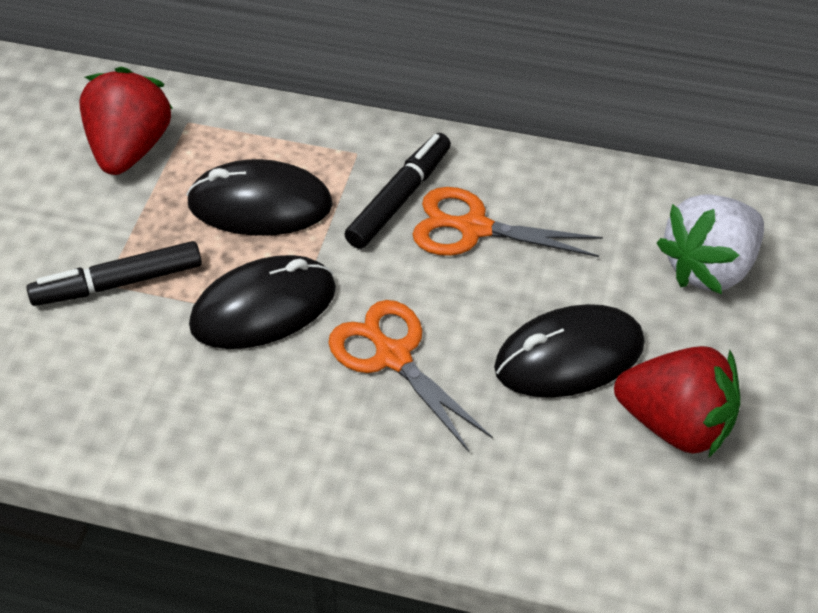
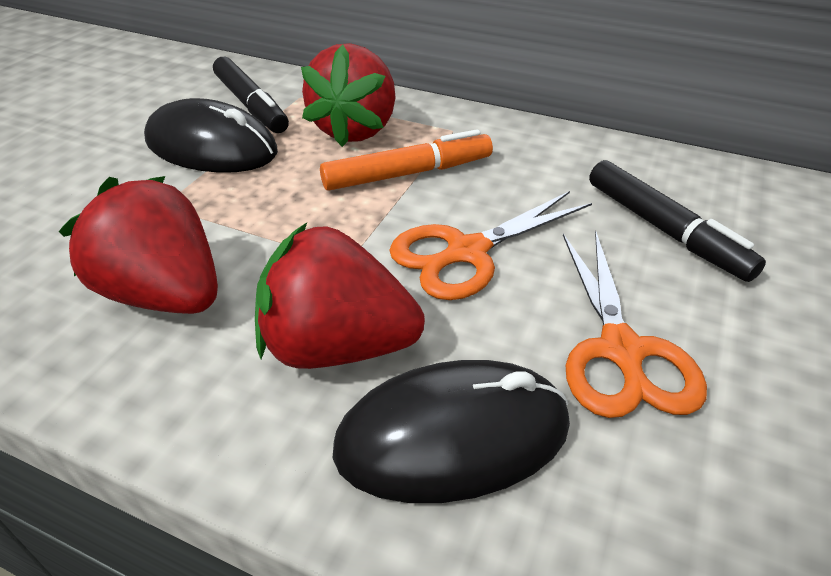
black mouse: 3 -> 2
orange marker: 0 -> 1
red strawberry: 2 -> 3
white strawberry: 1 -> 0

